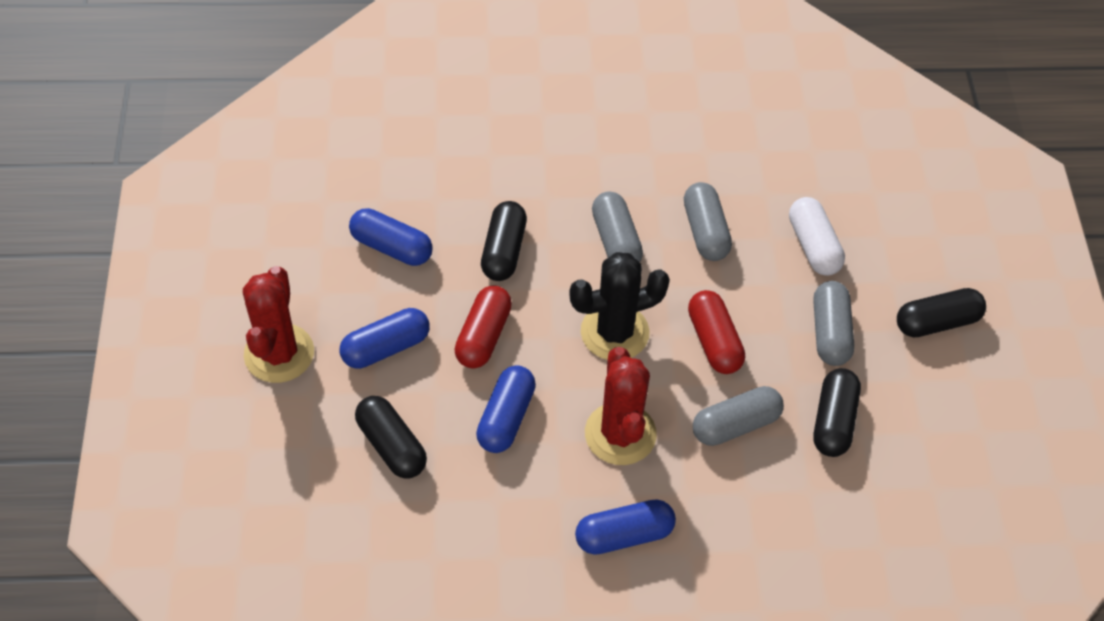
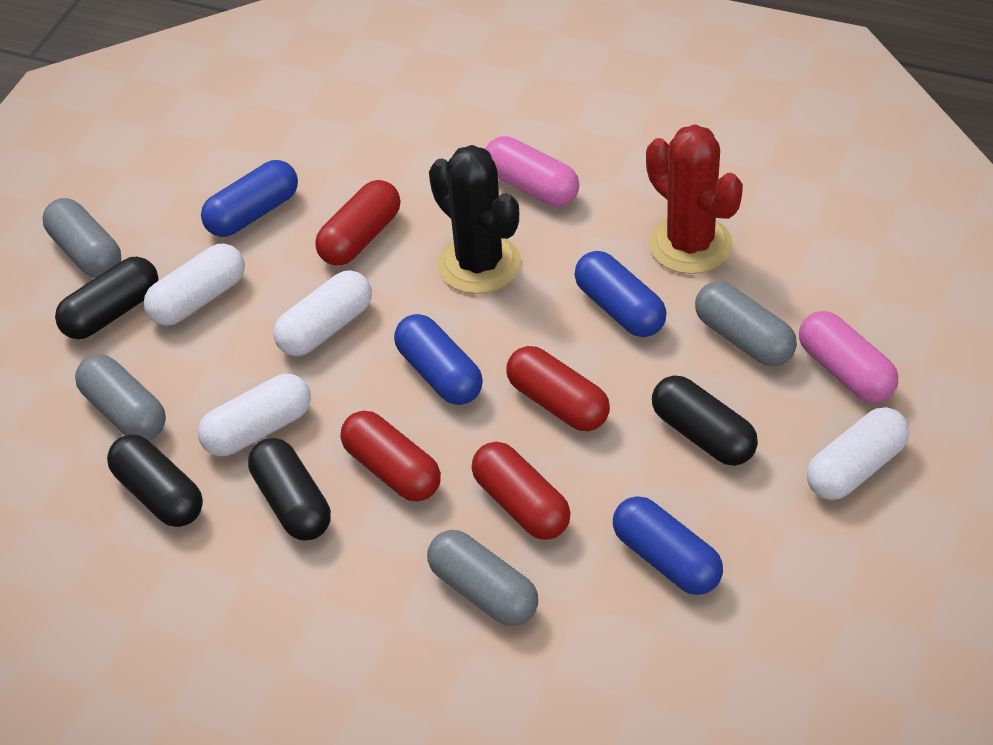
pink capsule: 0 -> 2
red cactus: 2 -> 1
red capsule: 2 -> 4
white capsule: 1 -> 4

